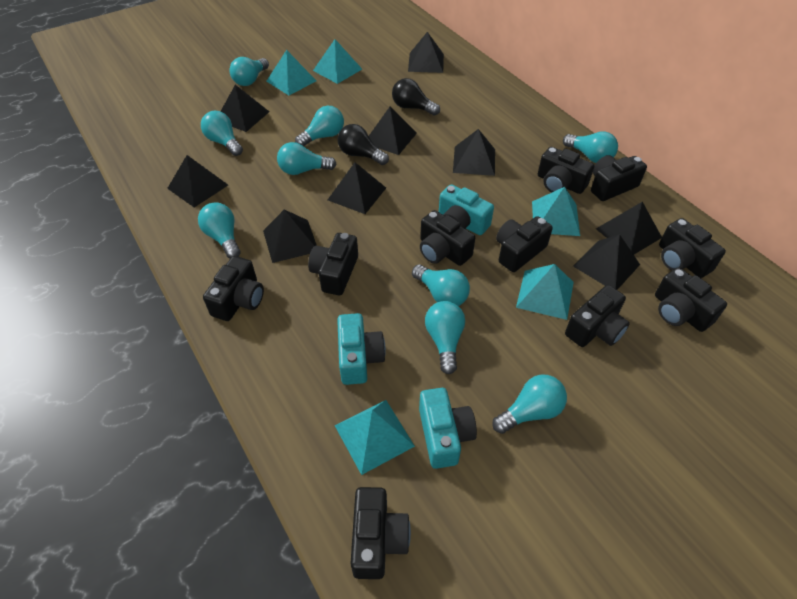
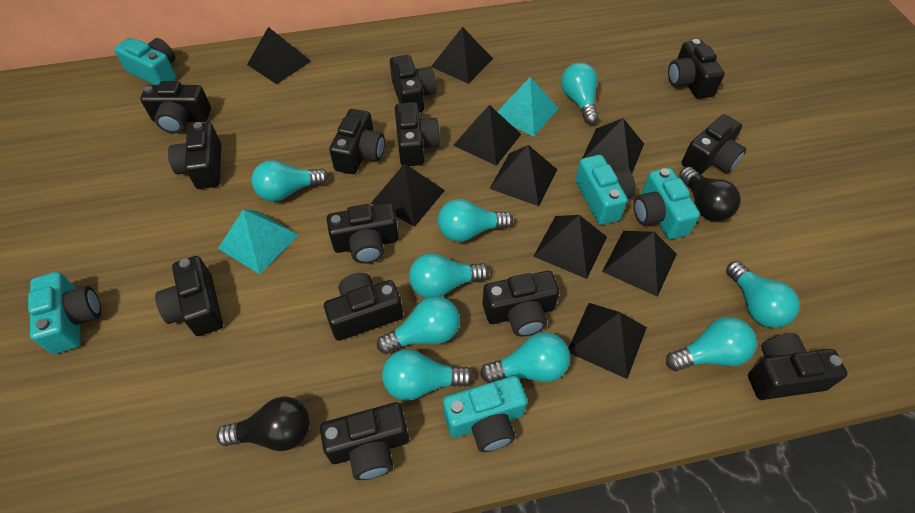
black camera: 10 -> 13
turquoise camera: 3 -> 5
turquoise pyramid: 5 -> 2

